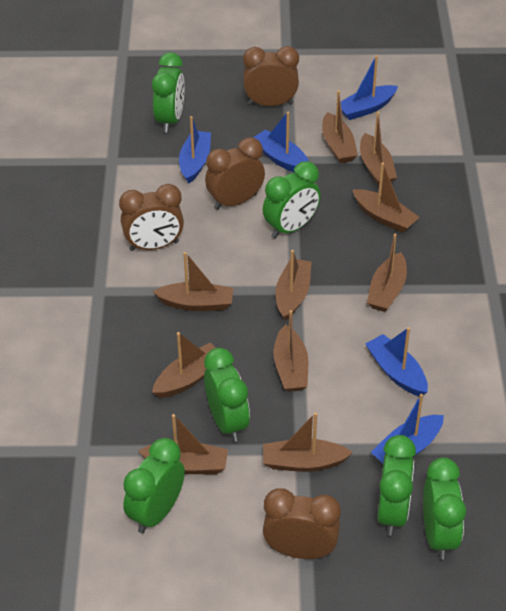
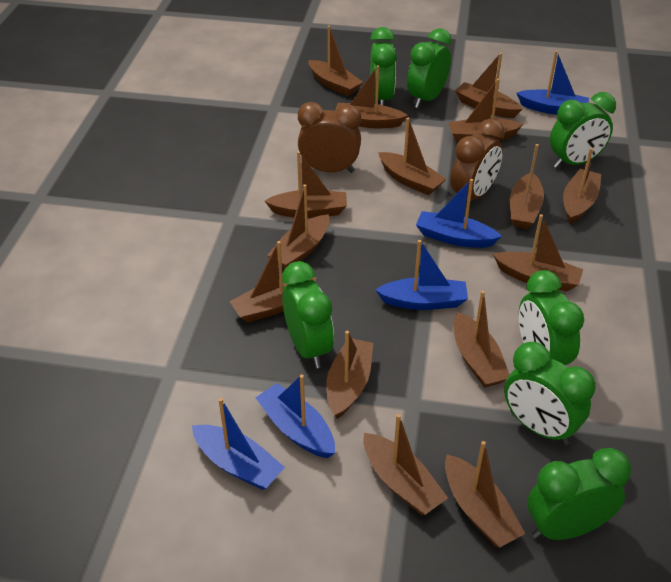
brown boat: 10 -> 15
brown clock: 4 -> 2
green clock: 6 -> 7

